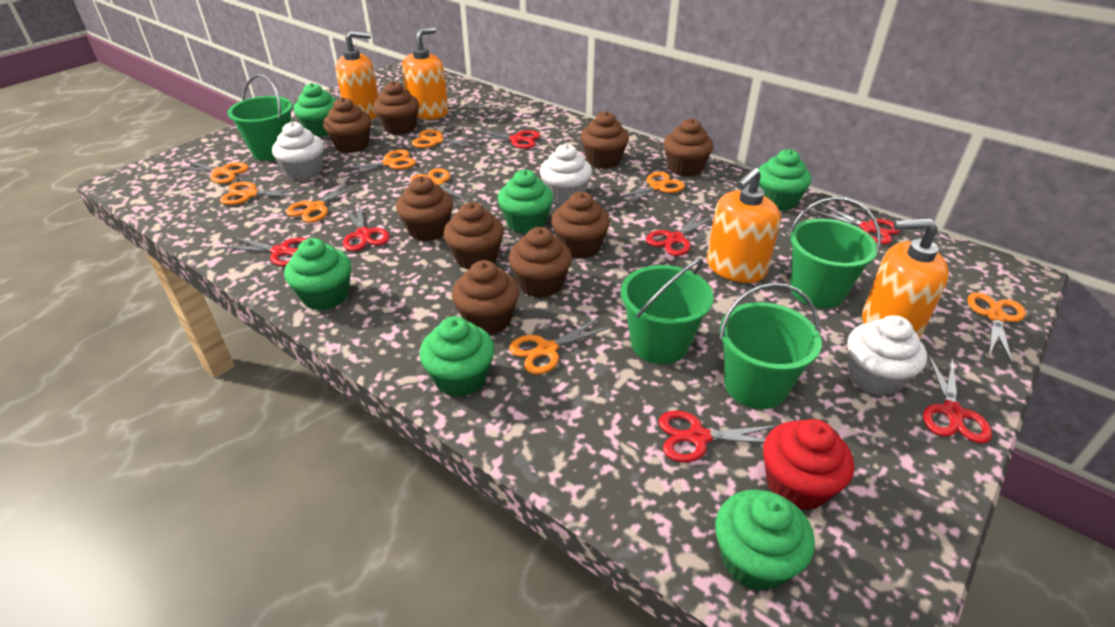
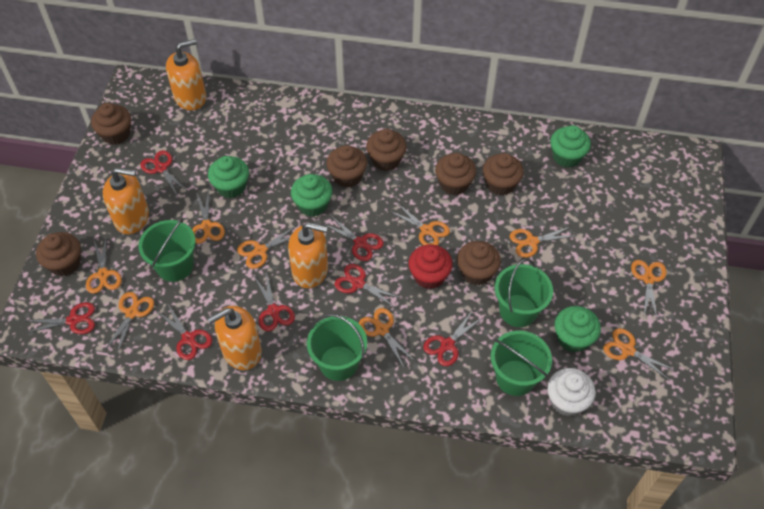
brown cupcake: 9 -> 7
green cupcake: 6 -> 4
white cupcake: 3 -> 1

